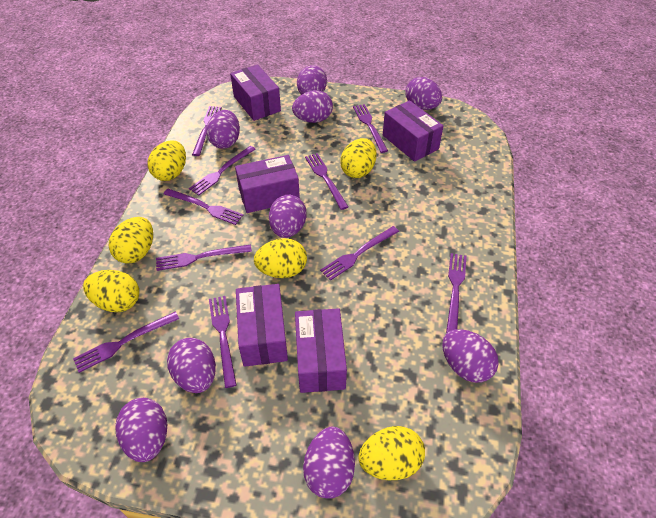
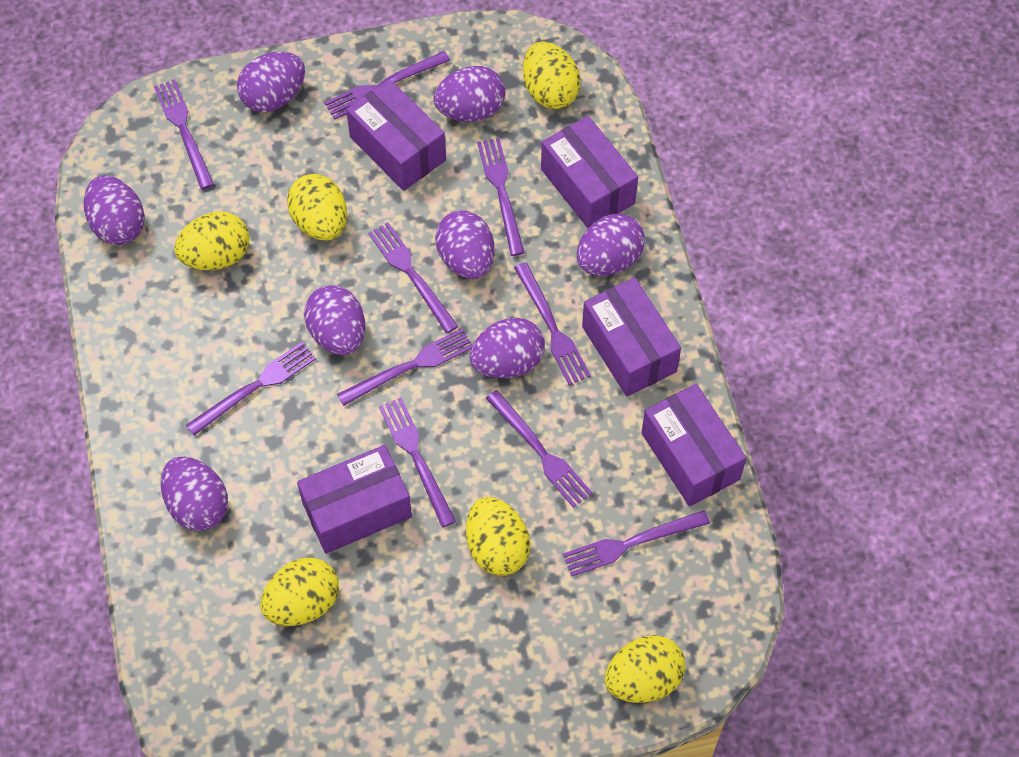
purple egg: 9 -> 8

